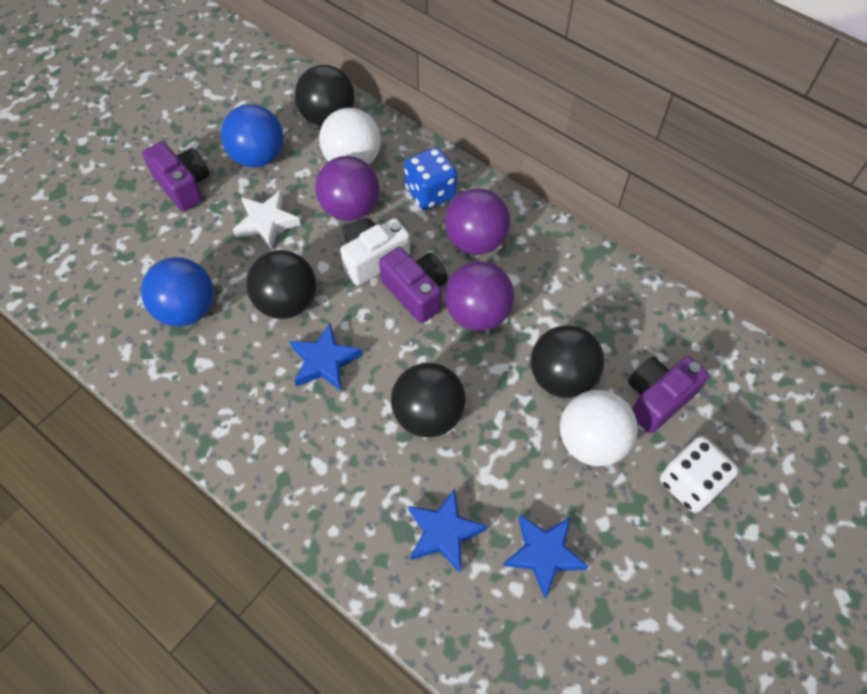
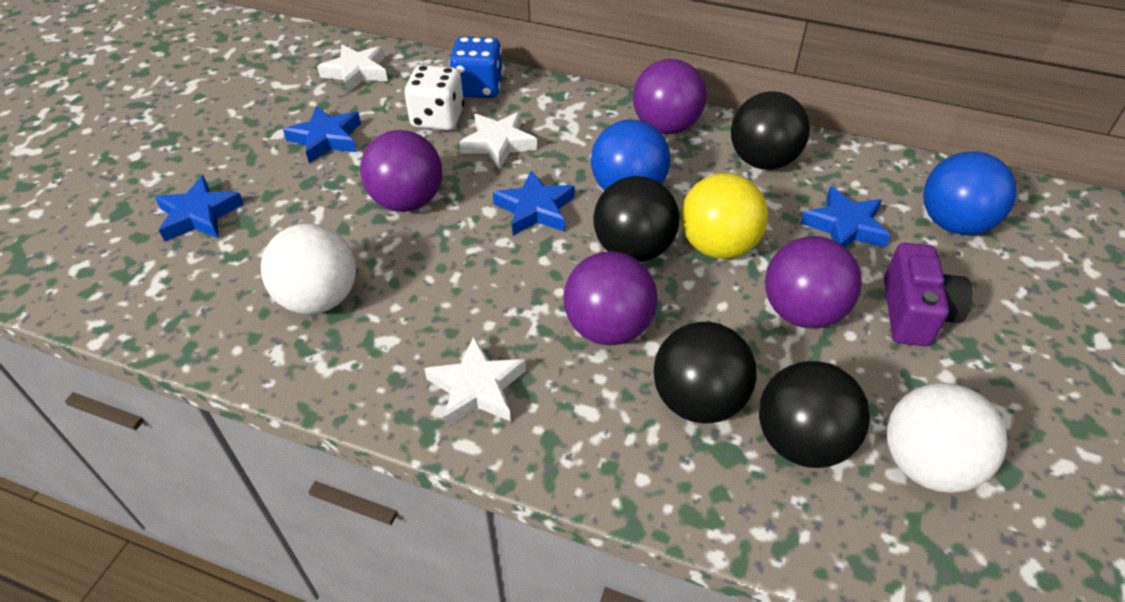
blue star: 3 -> 4
purple ball: 3 -> 4
purple camera: 3 -> 1
white camera: 1 -> 0
white star: 1 -> 3
yellow ball: 0 -> 1

